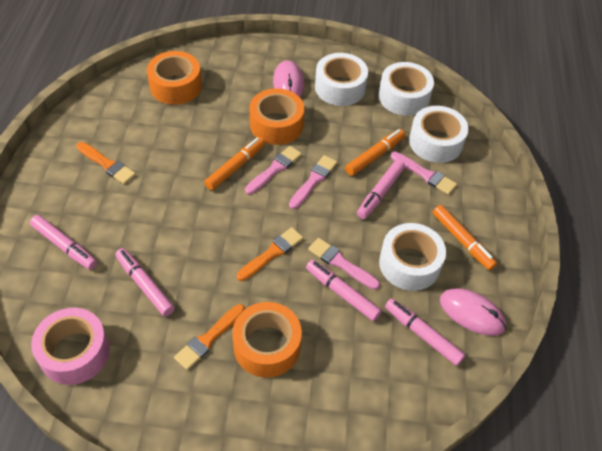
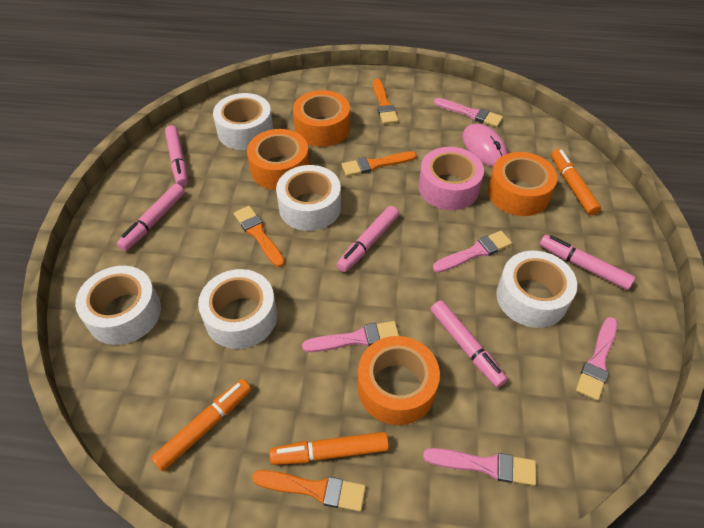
orange brush: 3 -> 4
orange tape: 3 -> 4
pink brush: 4 -> 5
pink mouse: 2 -> 1
white tape: 4 -> 5

